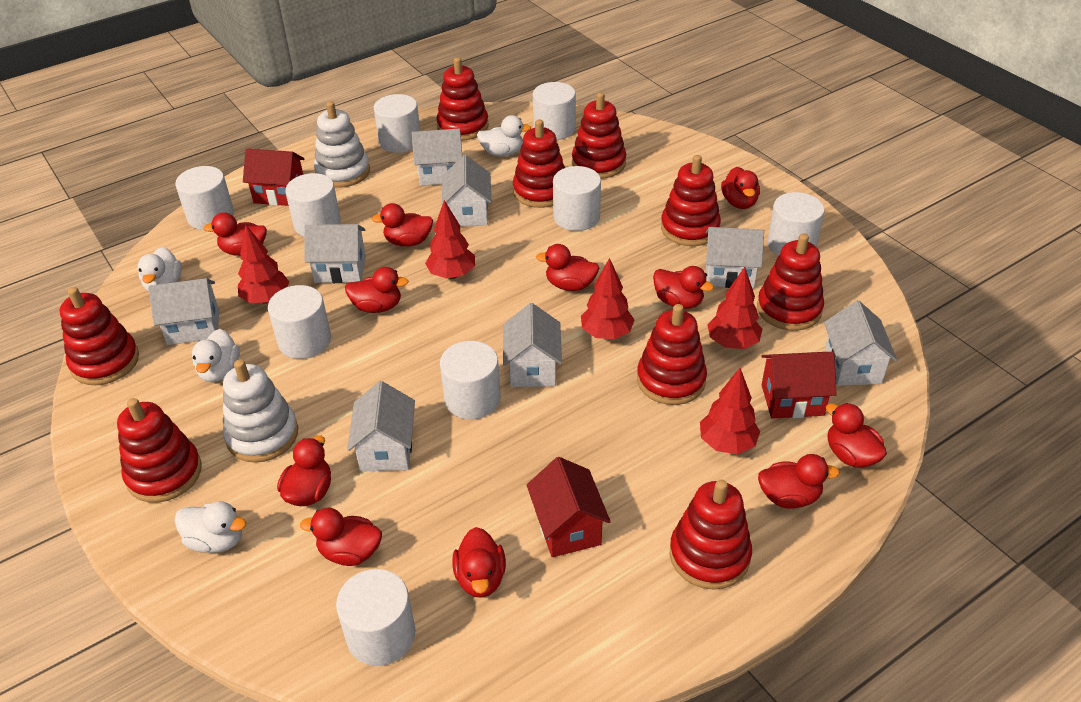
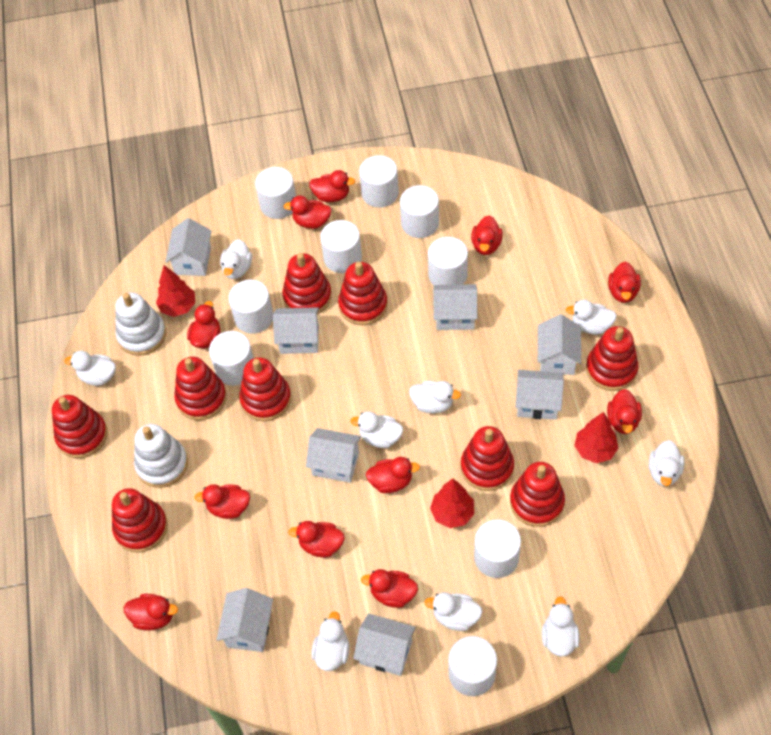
red house: 3 -> 0
red tree: 5 -> 3
white duck: 4 -> 9

